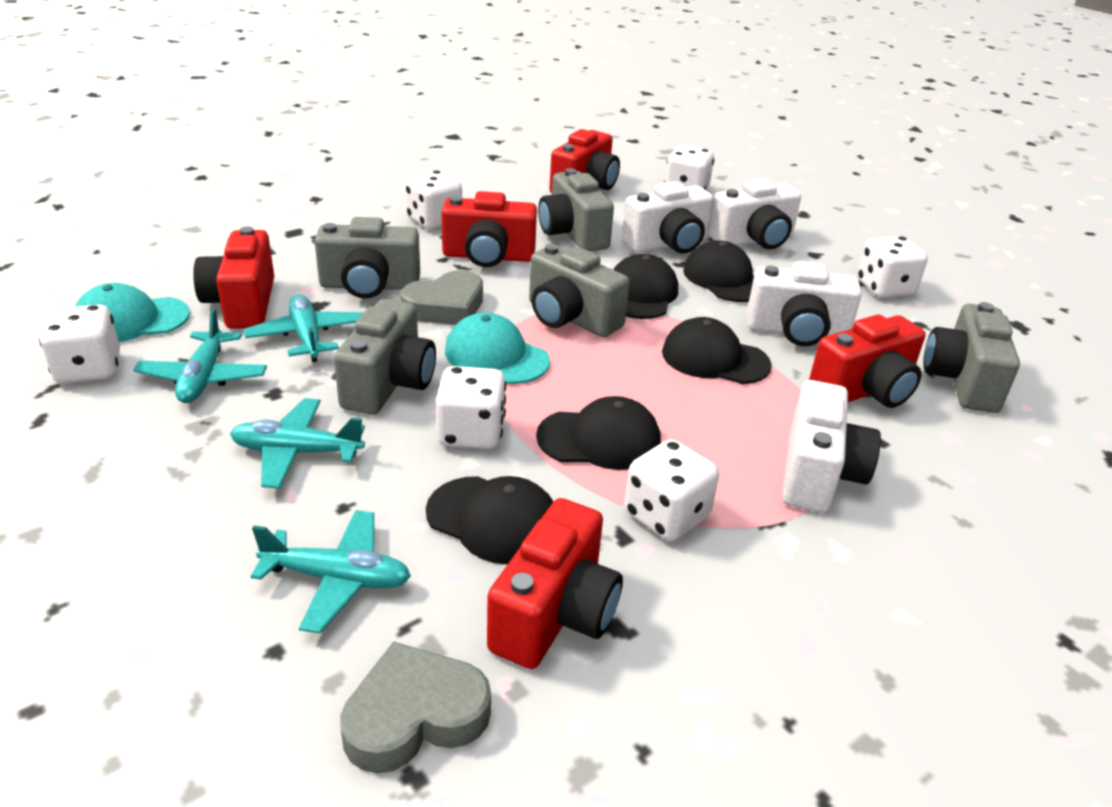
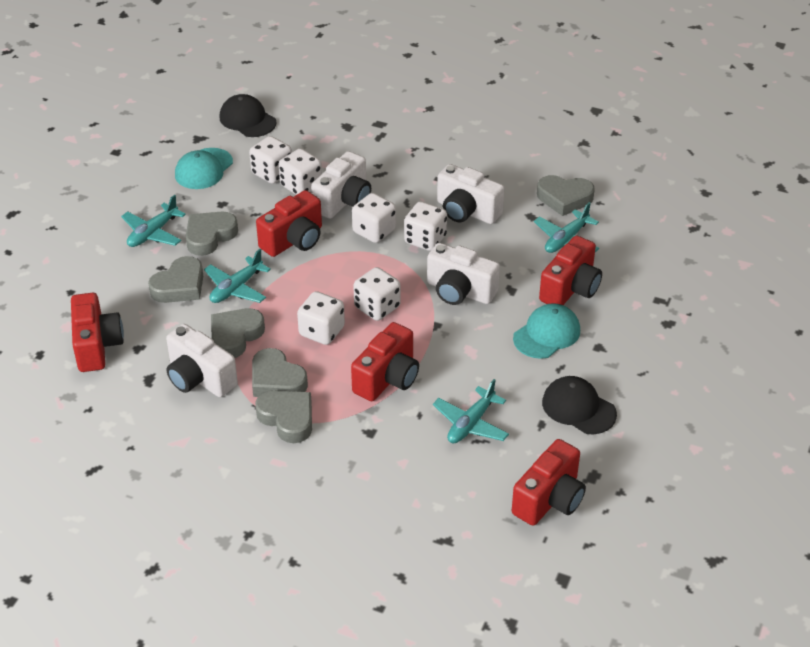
black cap: 5 -> 2
grey camera: 5 -> 0
grey heart: 2 -> 6

